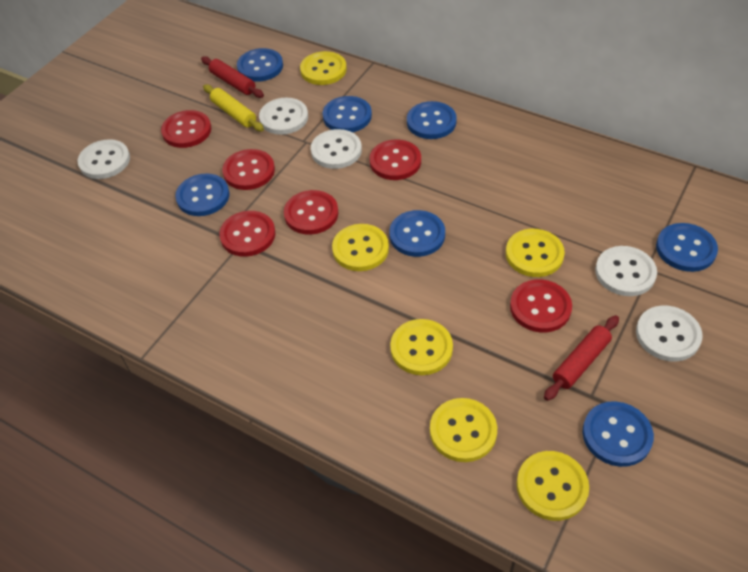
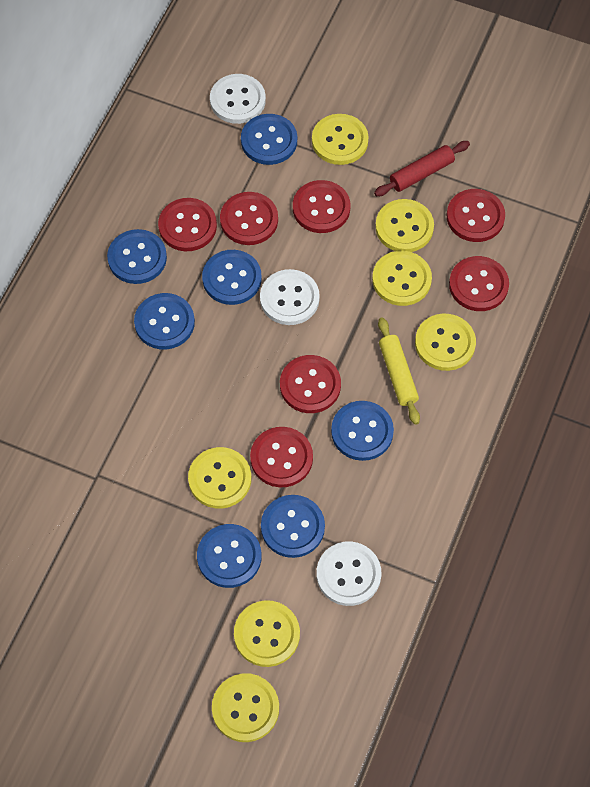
red button: 6 -> 7
red rolling pin: 2 -> 1
white button: 5 -> 3
yellow button: 6 -> 7

